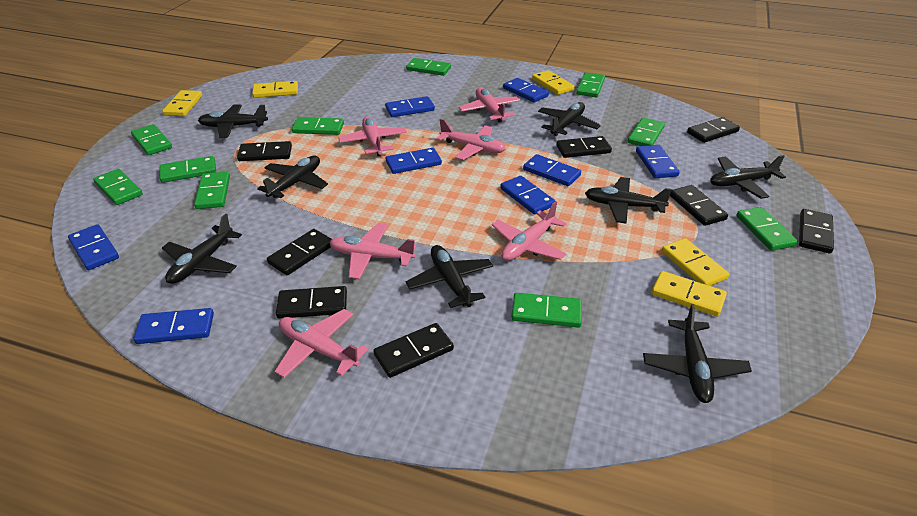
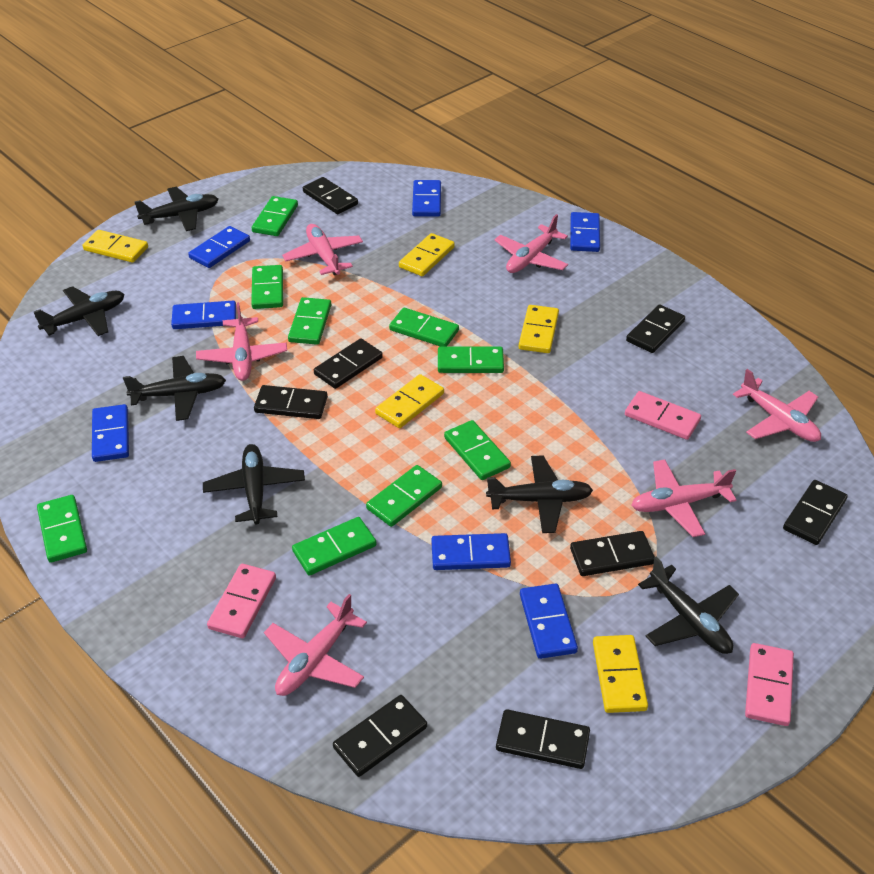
black plane: 8 -> 6
blue domino: 8 -> 7
green domino: 10 -> 9
pink domino: 0 -> 3

